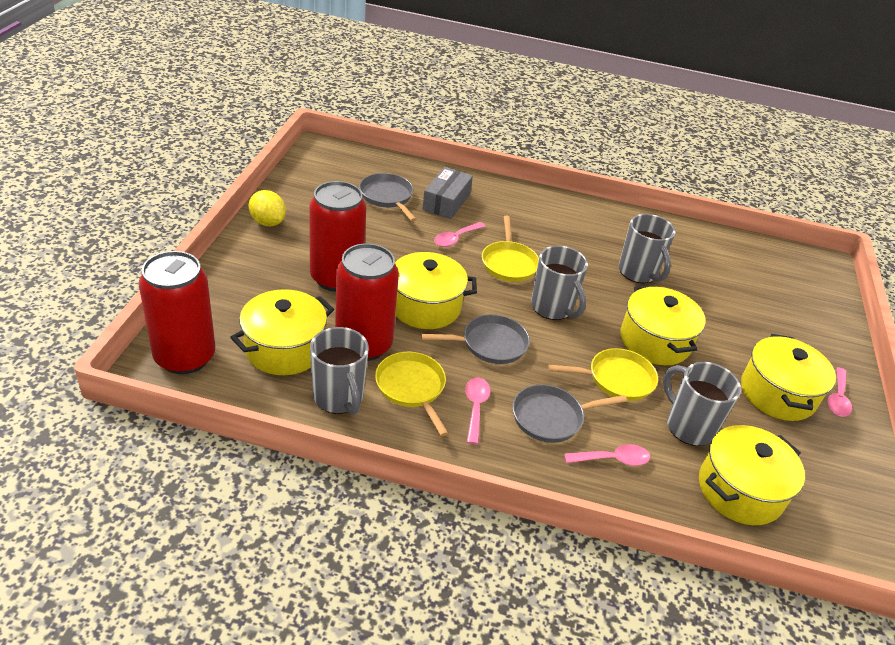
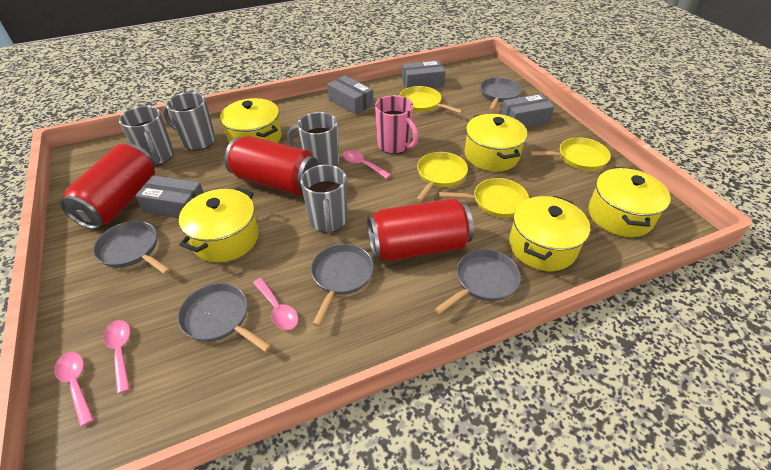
grey box: 1 -> 4
grey pan: 3 -> 5
pink mug: 0 -> 1
yellow lemon: 1 -> 0
yellow pan: 3 -> 4

